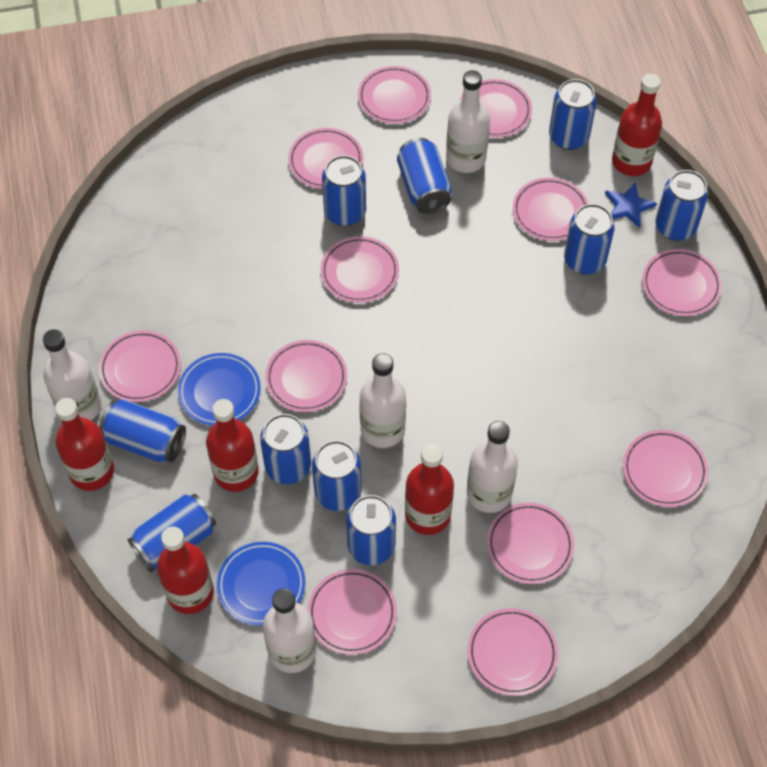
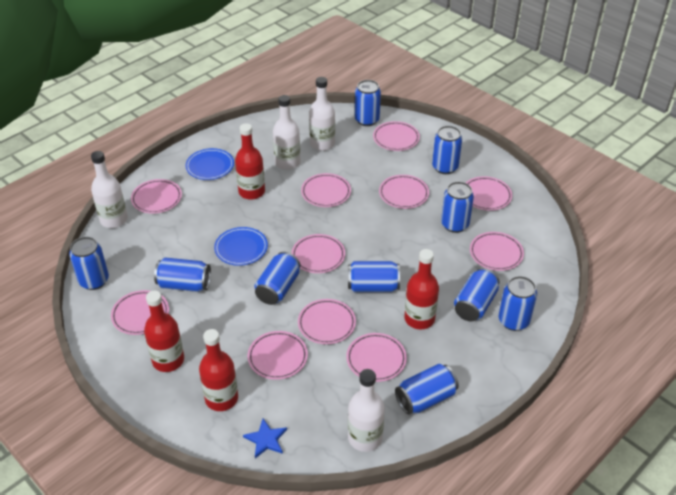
pink plate: 12 -> 11
red bottle: 5 -> 4
white bottle: 5 -> 4

